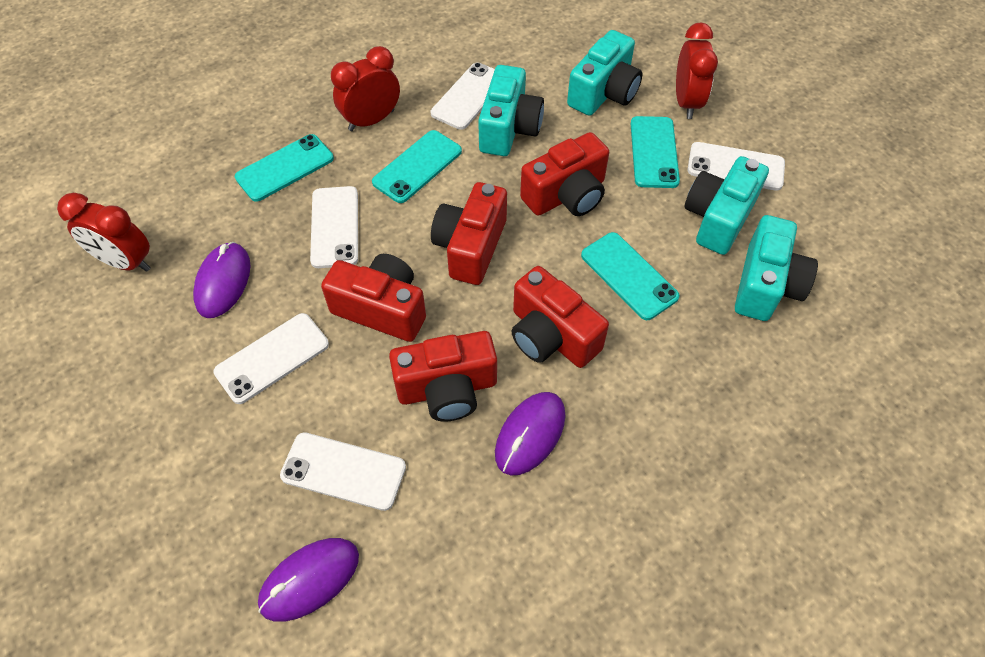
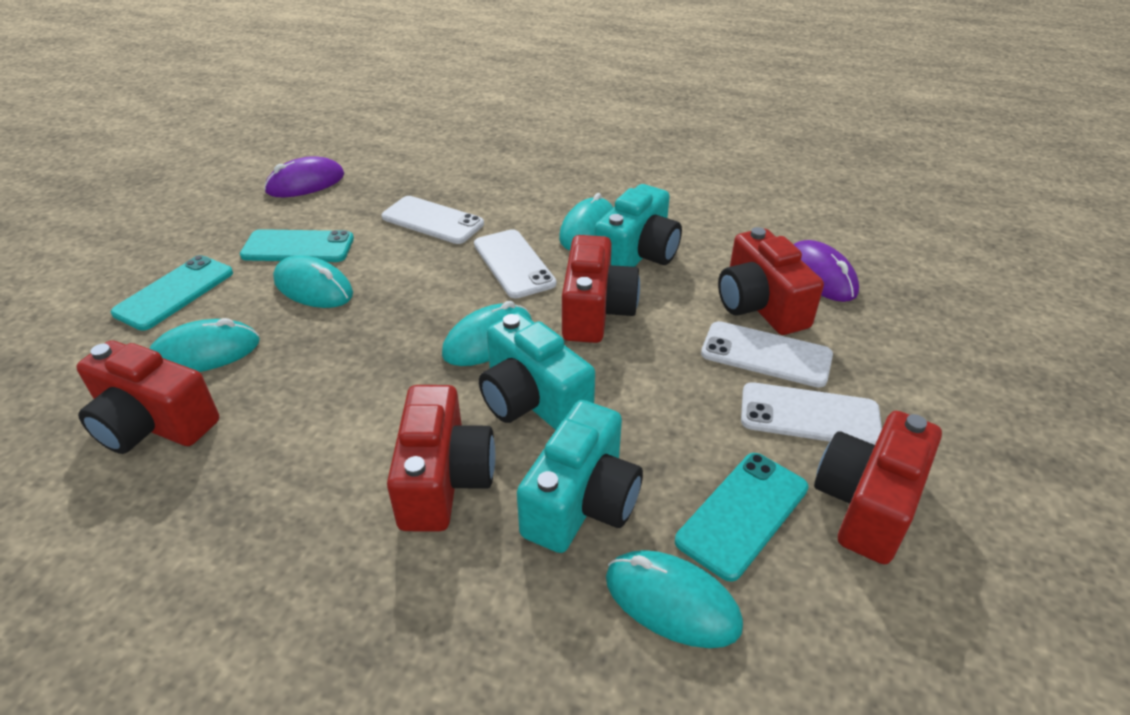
purple mouse: 3 -> 2
red clock: 3 -> 0
turquoise camera: 4 -> 3
turquoise mouse: 0 -> 5
turquoise phone: 4 -> 3
white phone: 5 -> 4

